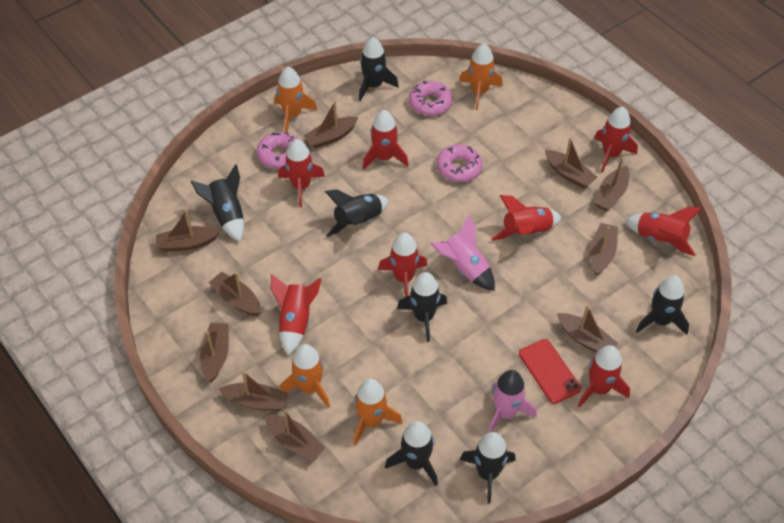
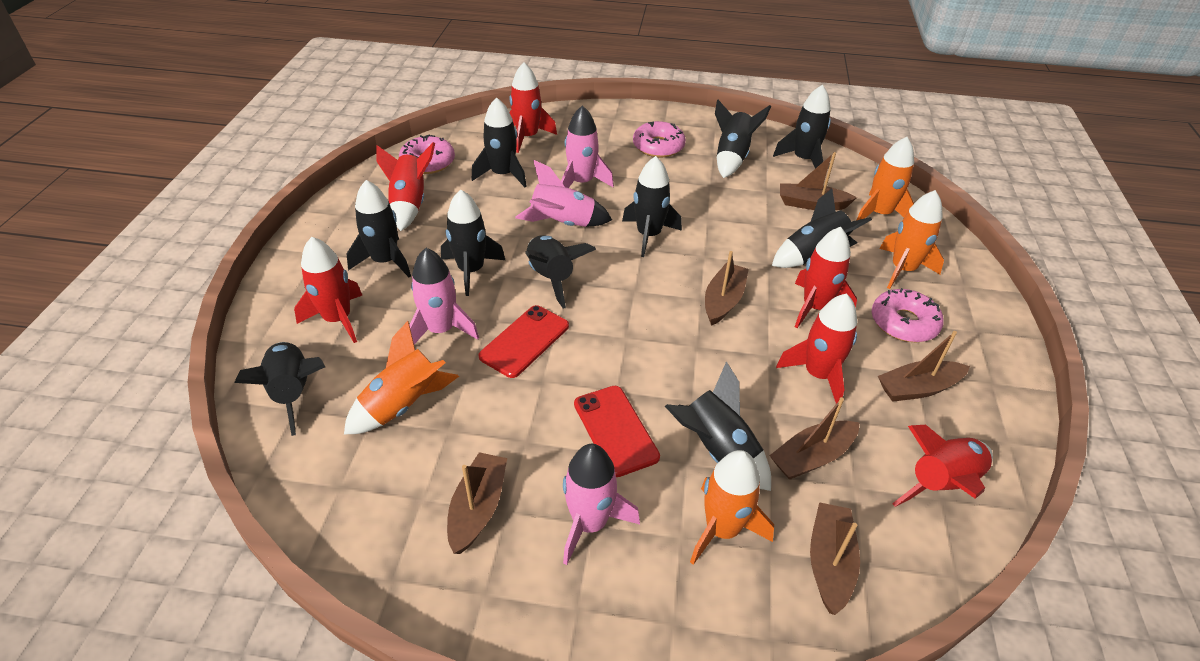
black rocket: 7 -> 10
brown boat: 10 -> 6
pink rocket: 2 -> 4
red phone: 1 -> 2
red rocket: 8 -> 6

